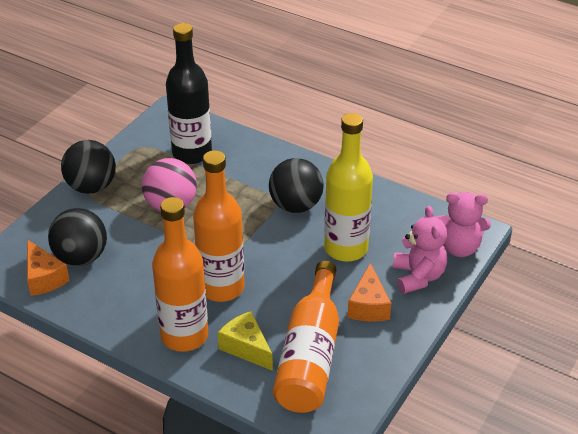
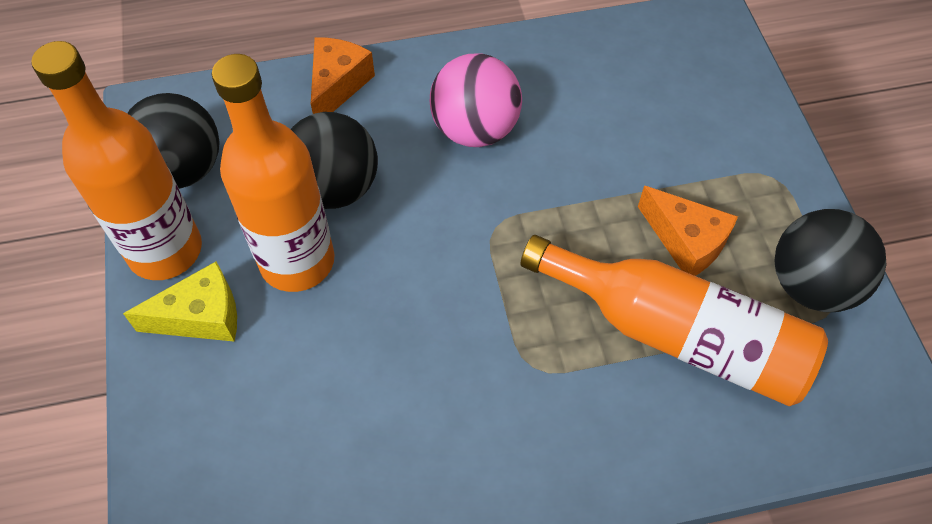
black bottle: 1 -> 0
pink teddy bear: 2 -> 0
yellow bottle: 1 -> 0

